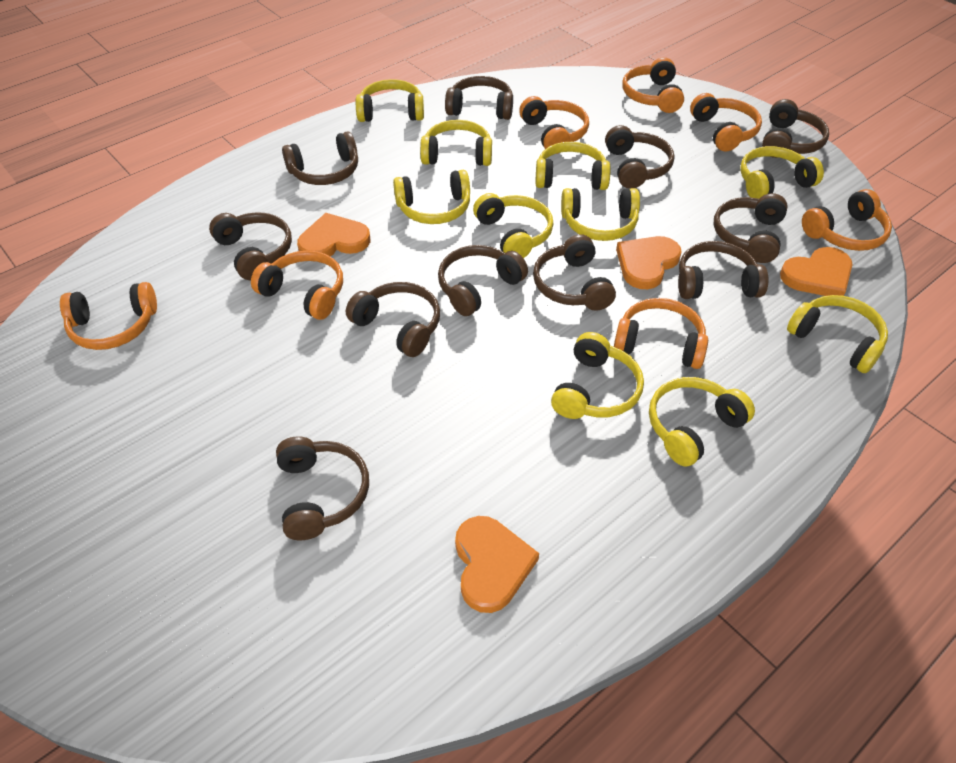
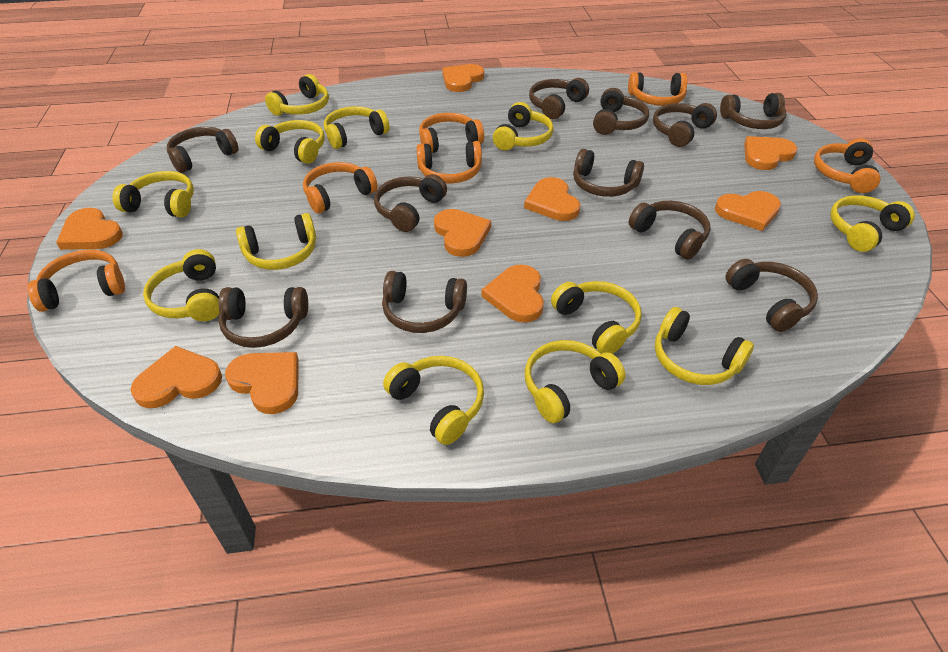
orange headphones: 7 -> 6
orange heart: 4 -> 9
yellow headphones: 10 -> 12

